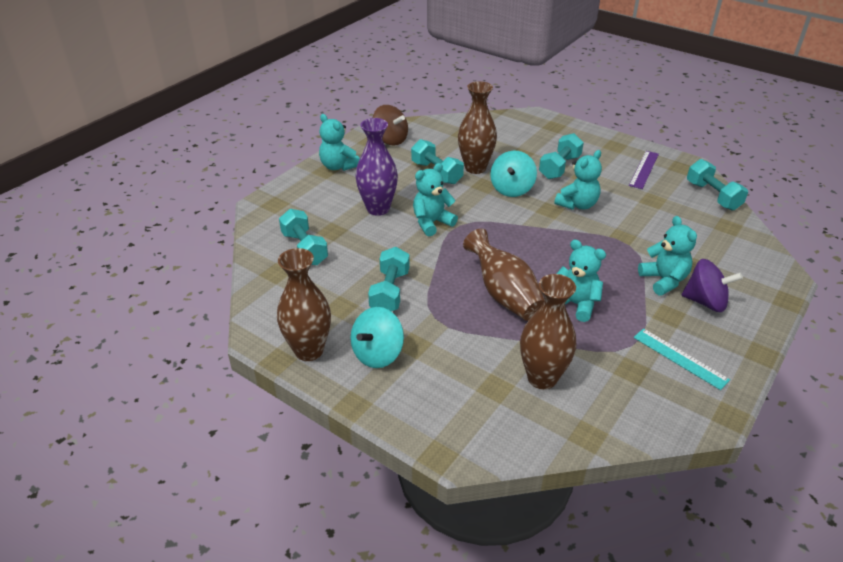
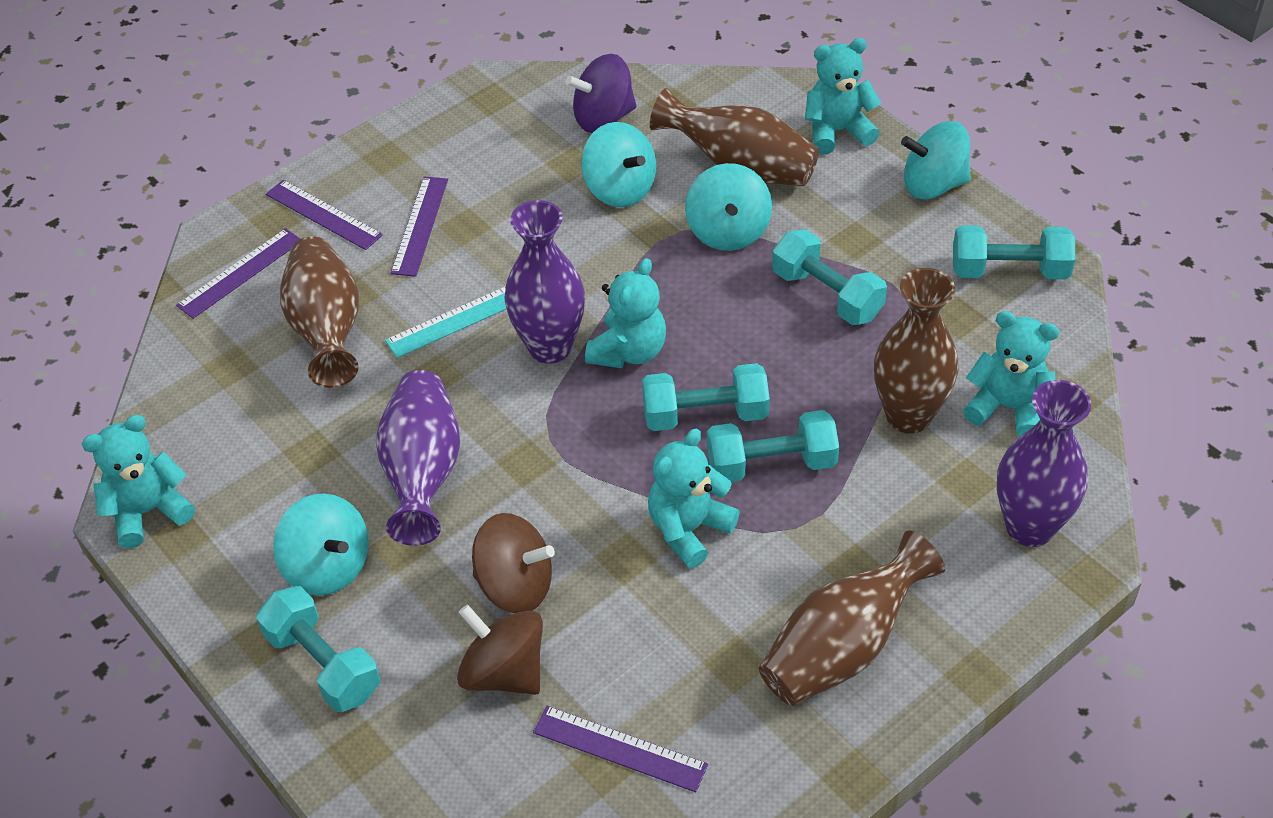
brown spinning top: 1 -> 2
purple ruler: 1 -> 4
purple vase: 1 -> 3
turquoise spinning top: 2 -> 4

